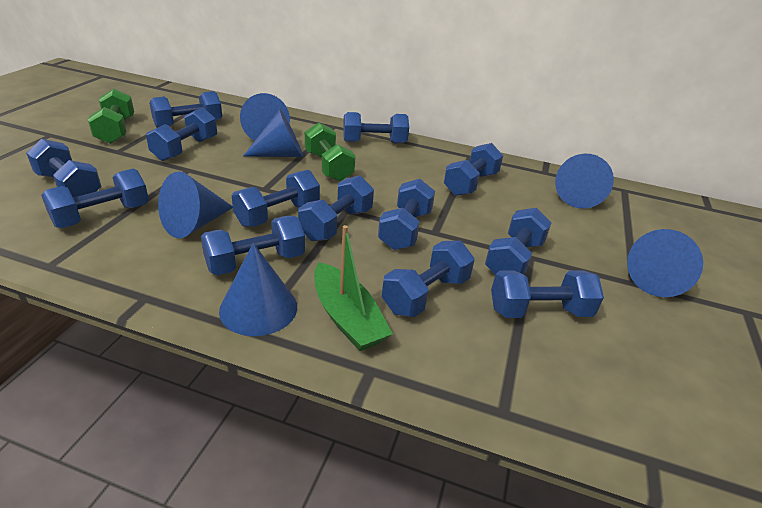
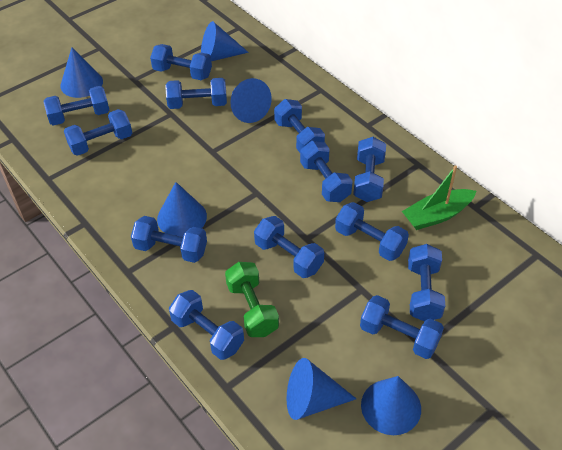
green dumbbell: 2 -> 1

